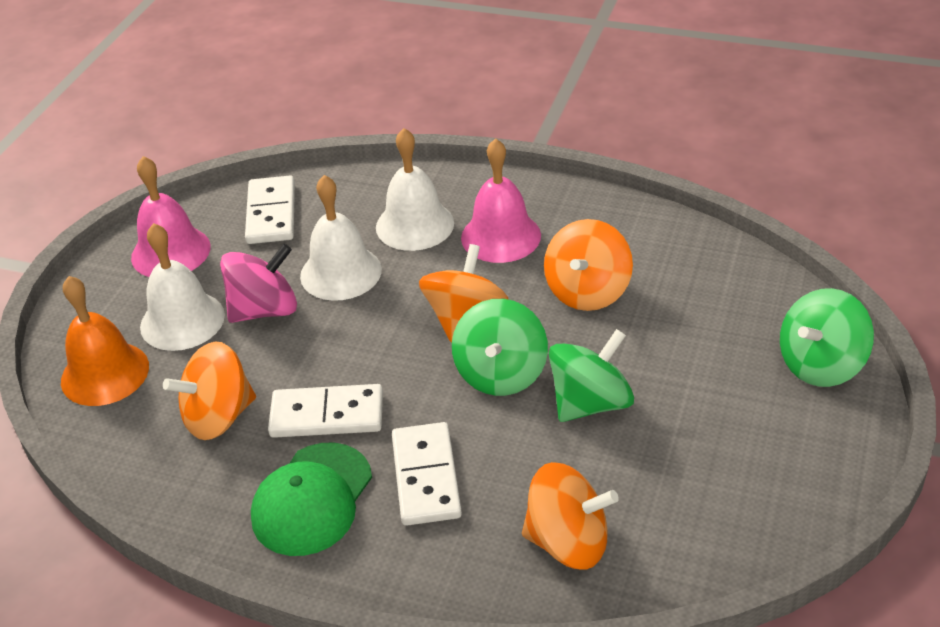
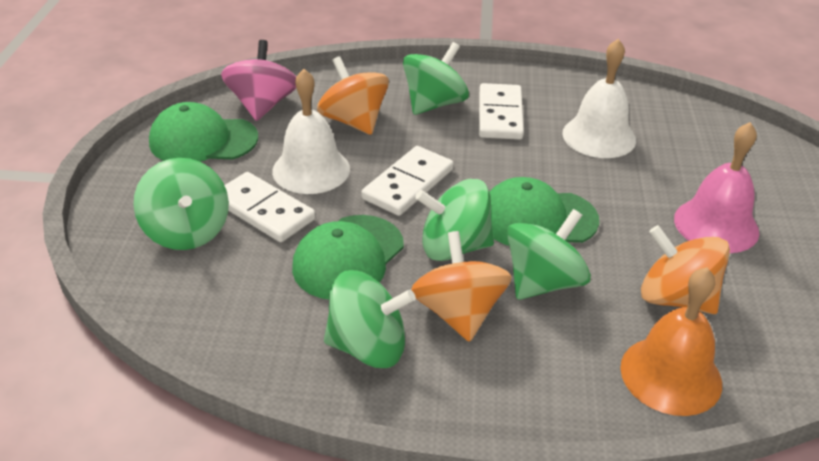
green cap: 1 -> 3
green spinning top: 3 -> 5
orange spinning top: 4 -> 3
pink bell: 2 -> 1
white bell: 3 -> 2

